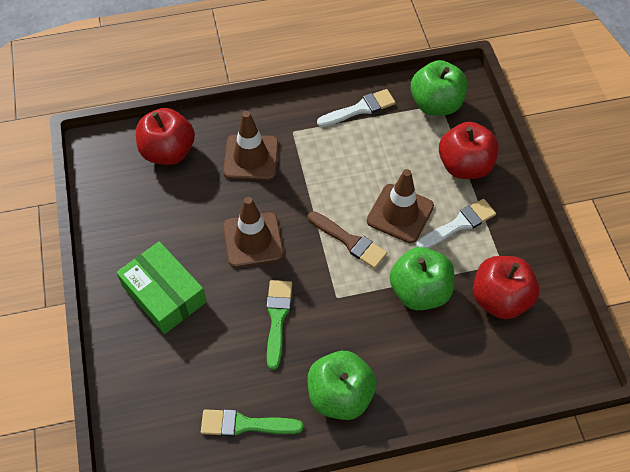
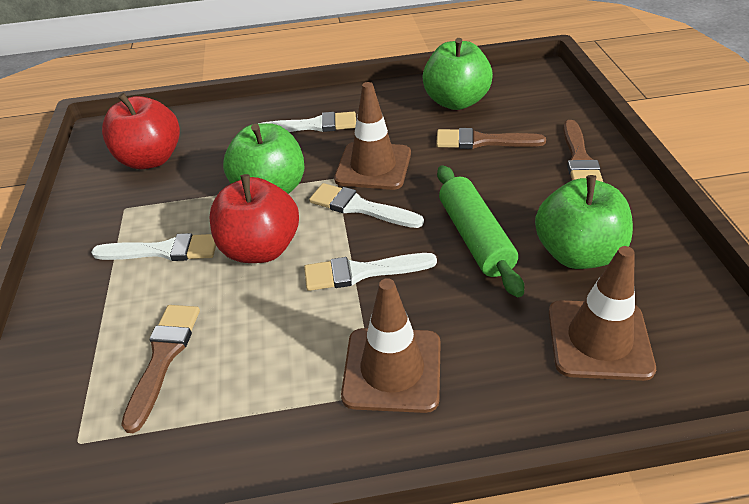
brown brush: 1 -> 3
green box: 1 -> 0
green brush: 2 -> 0
green rolling pin: 0 -> 1
red apple: 3 -> 2
white brush: 2 -> 4

